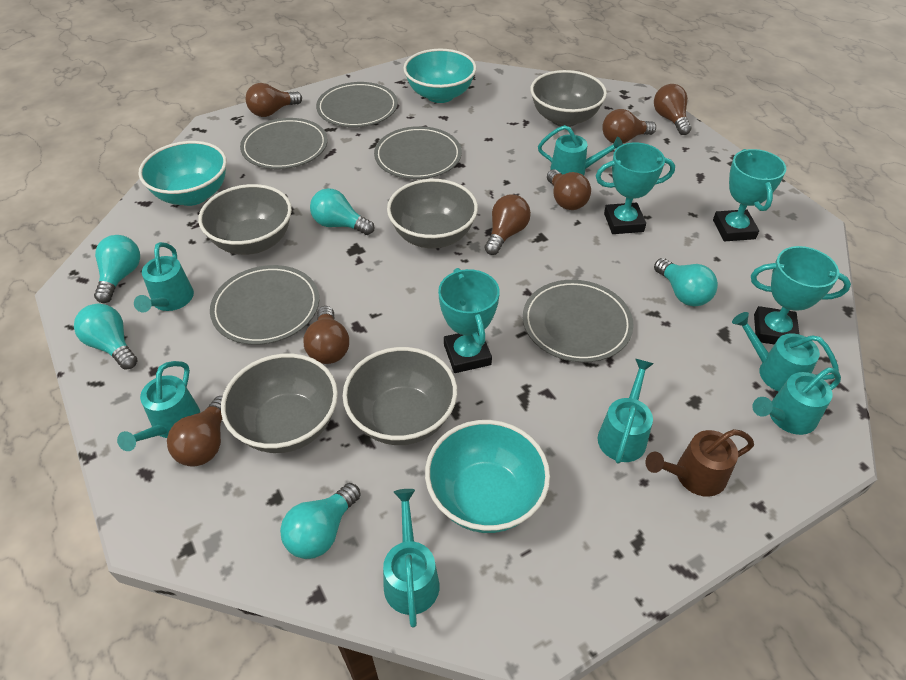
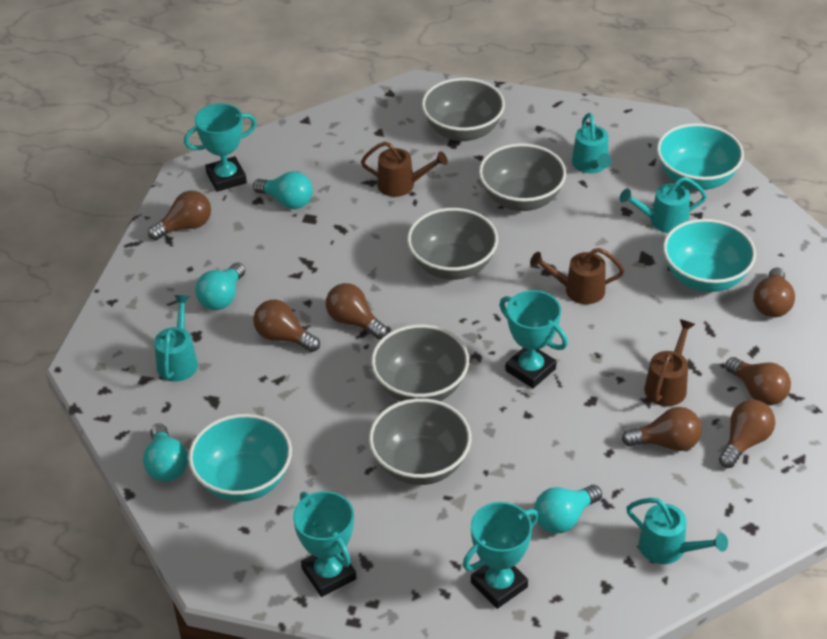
brown watering can: 1 -> 3
grey plate: 5 -> 0
turquoise light bulb: 5 -> 4
turquoise watering can: 7 -> 4

